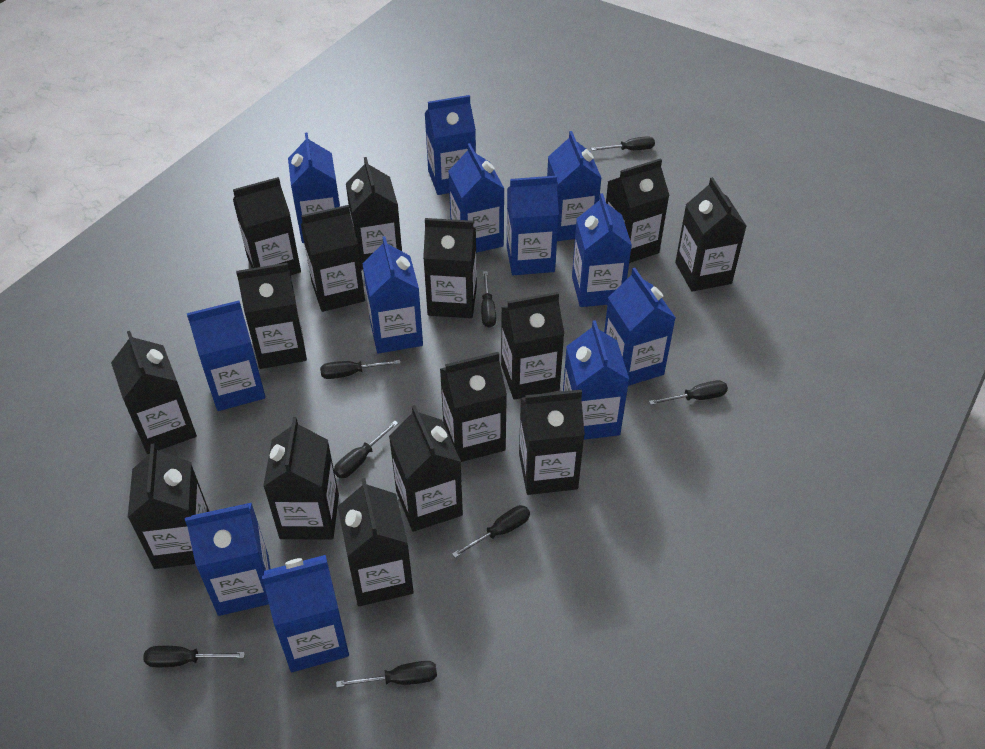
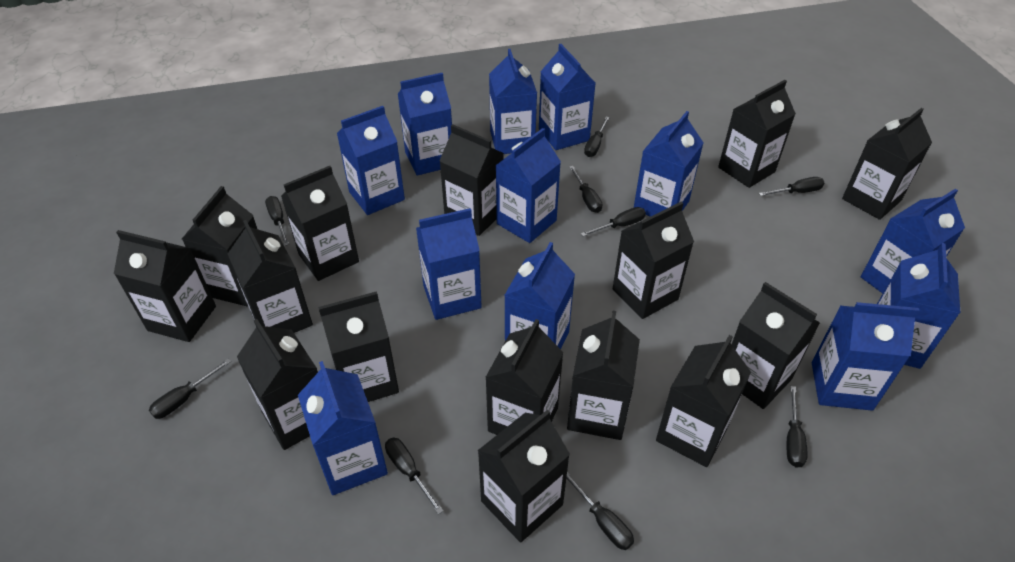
black screwdriver: 8 -> 9

